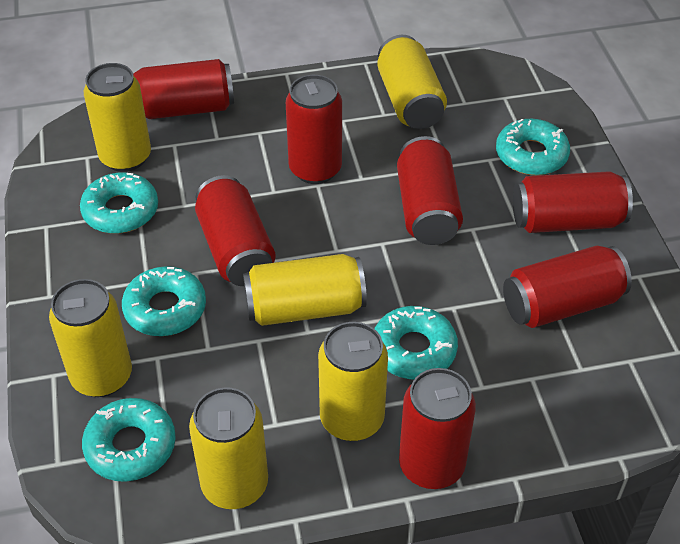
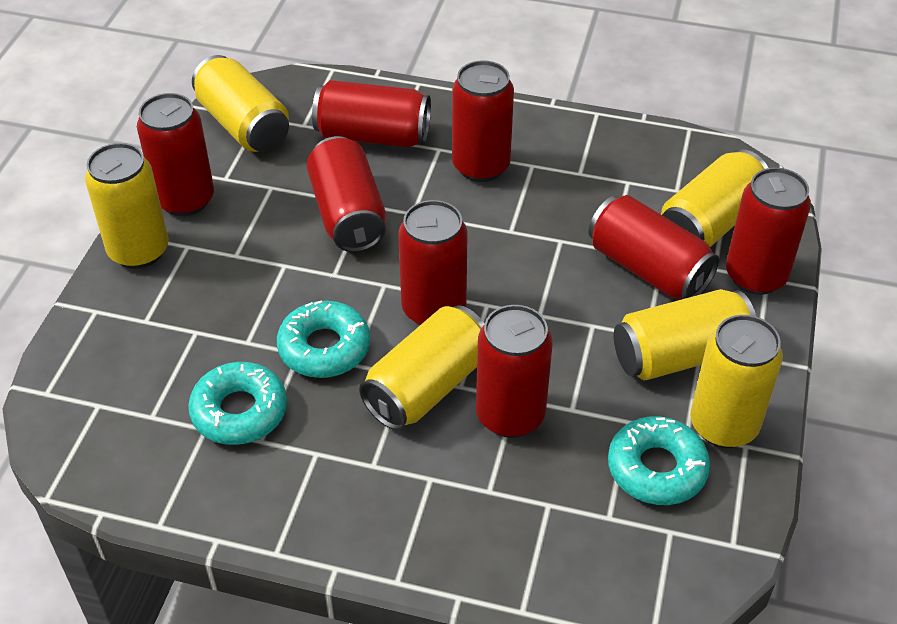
red can: 7 -> 8
turquoise donut: 5 -> 3

